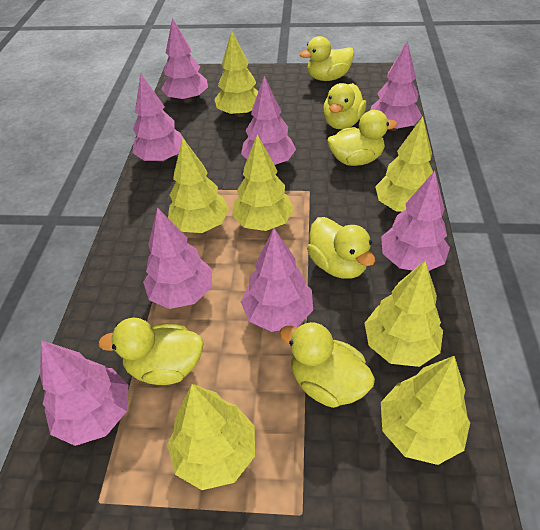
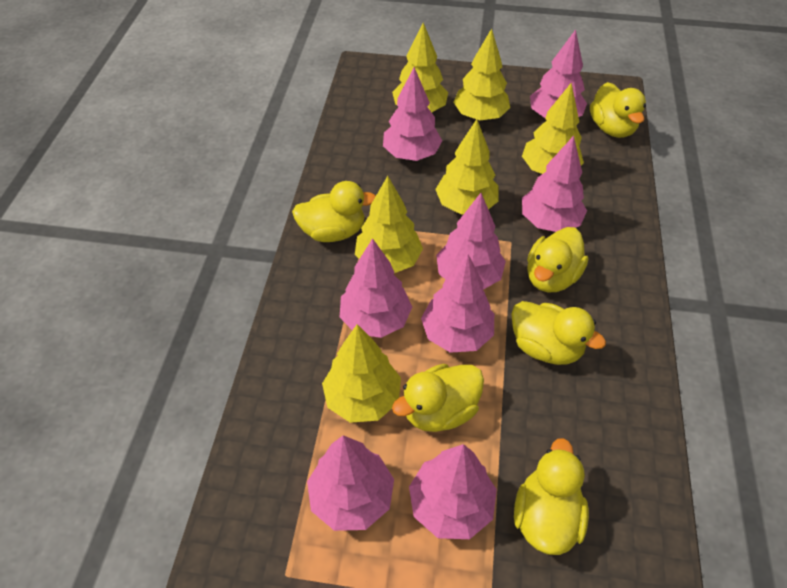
yellow tree: 7 -> 6

